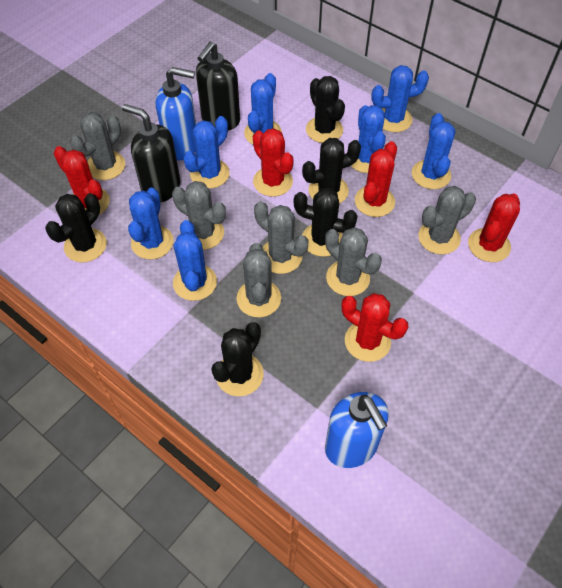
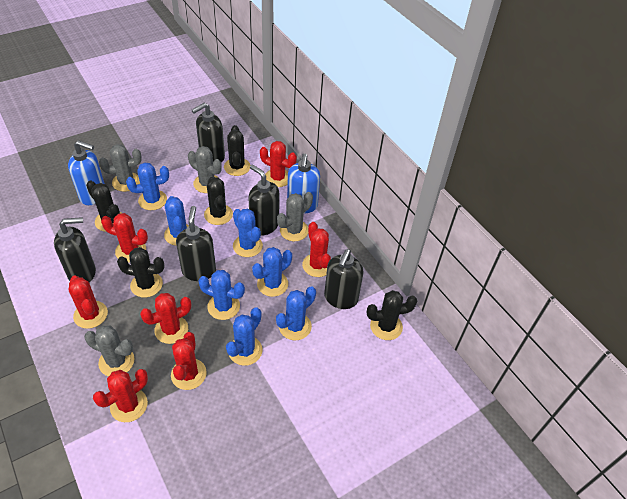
black soap dispenser: 2 -> 5
grey cactus: 6 -> 4
red cactus: 5 -> 7

